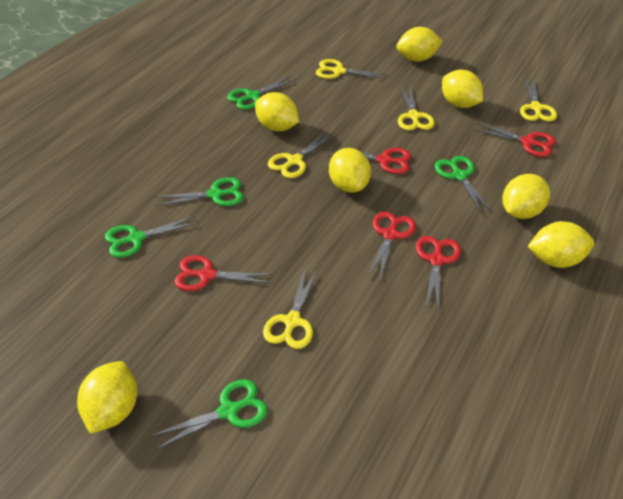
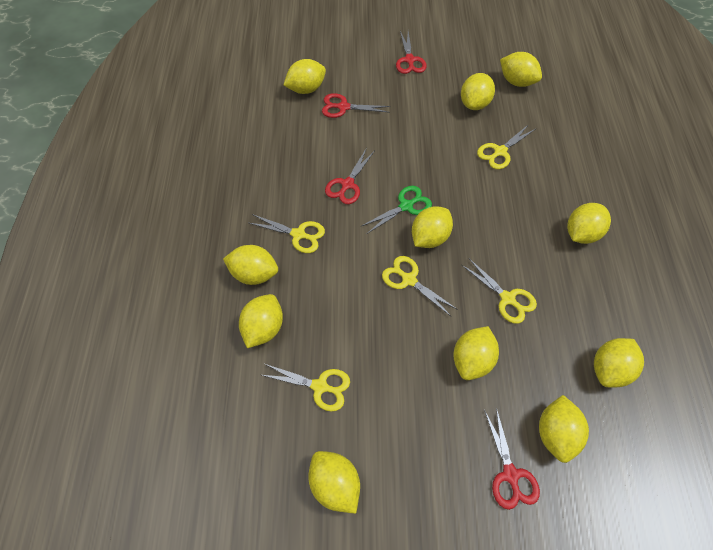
green scissors: 5 -> 1
red scissors: 5 -> 4
yellow lemon: 7 -> 11

